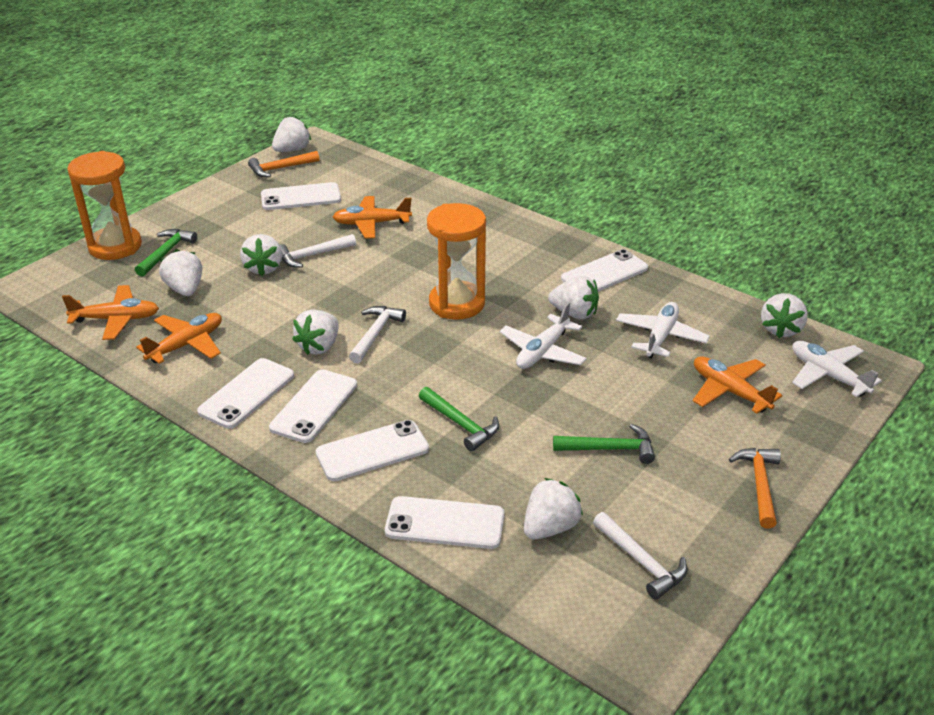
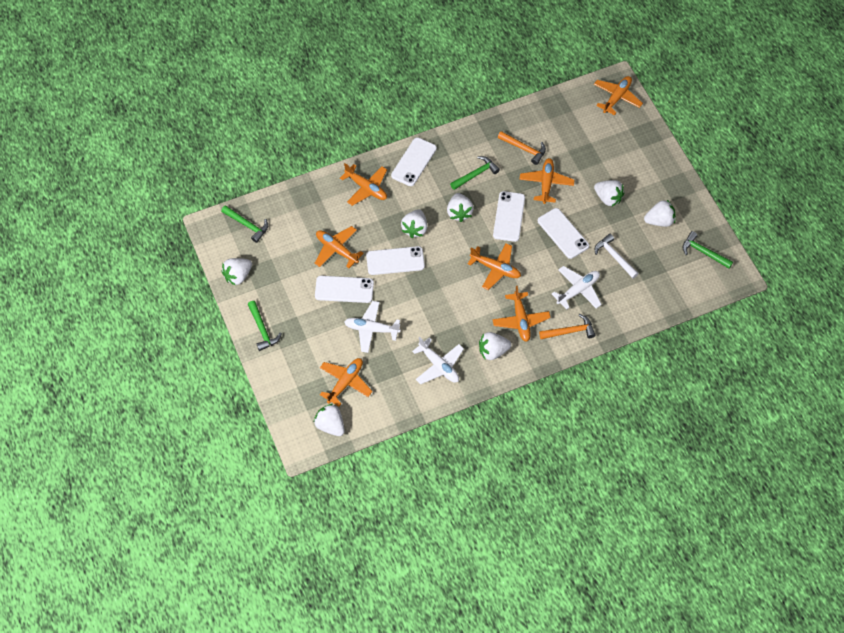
green hammer: 3 -> 4
orange hourglass: 2 -> 0
orange plane: 4 -> 7
white hammer: 3 -> 1
white phone: 6 -> 5

